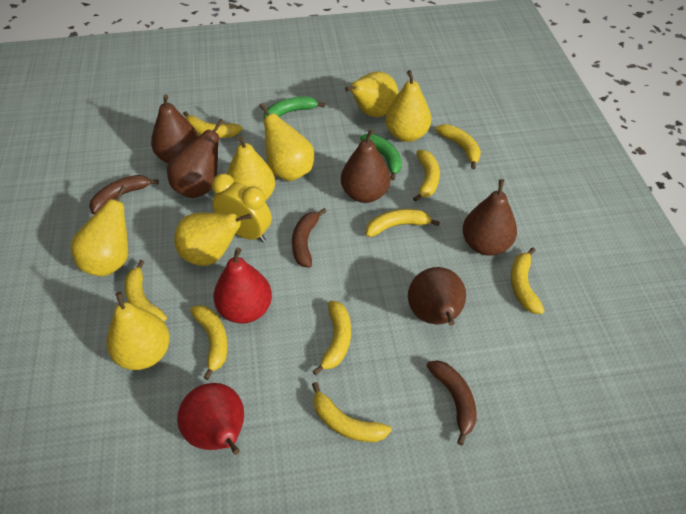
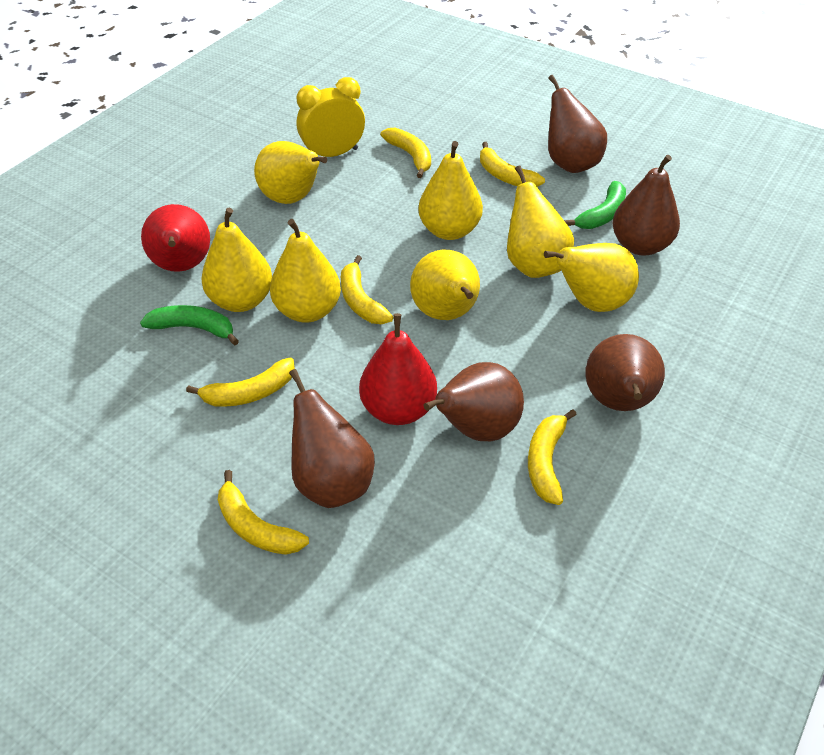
brown banana: 3 -> 0
yellow banana: 9 -> 6

